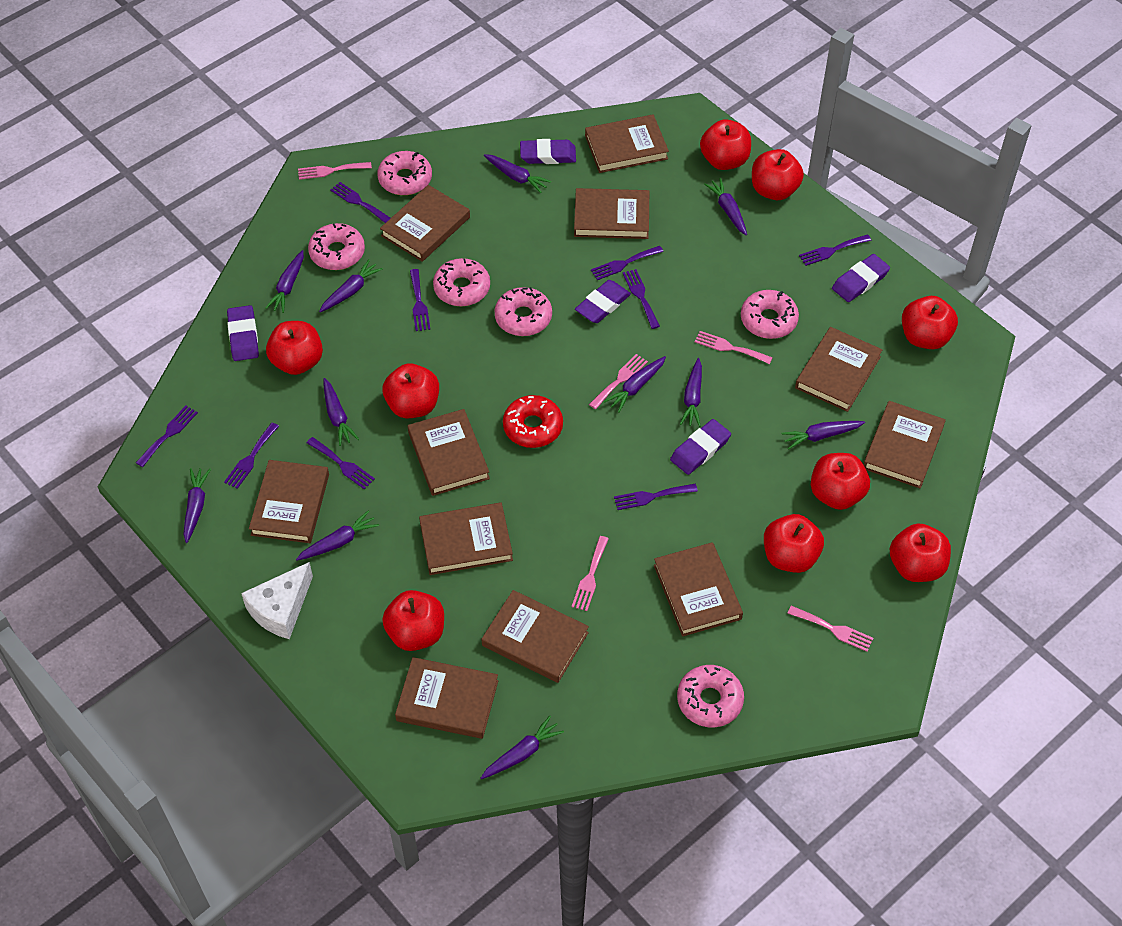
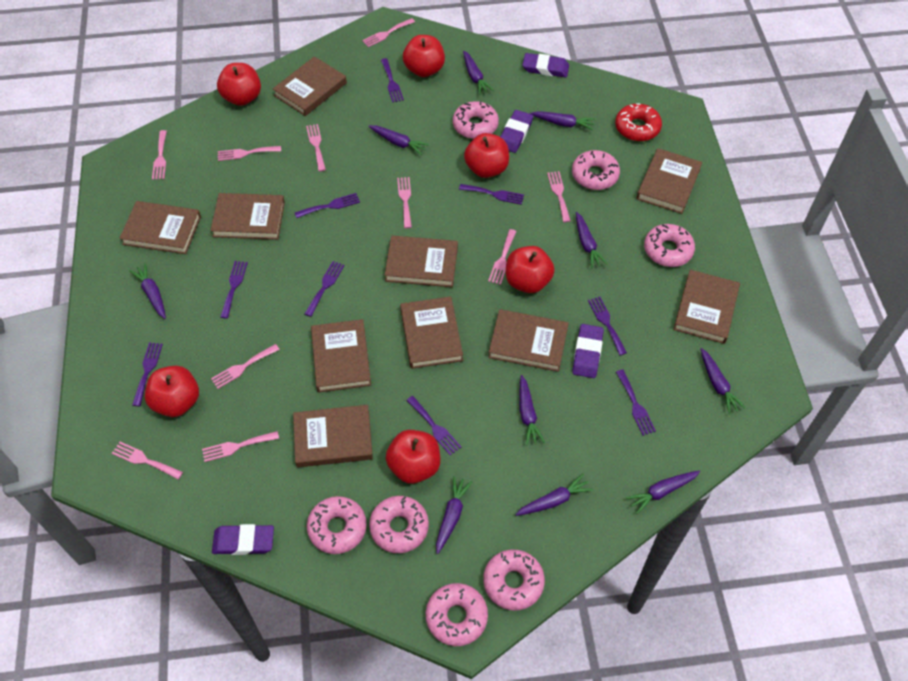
brown book: 11 -> 10
pink donut: 6 -> 7
pink fork: 5 -> 10
purple carrot: 11 -> 10
purple eraser: 5 -> 4
red apple: 9 -> 6
white cheese: 1 -> 0

